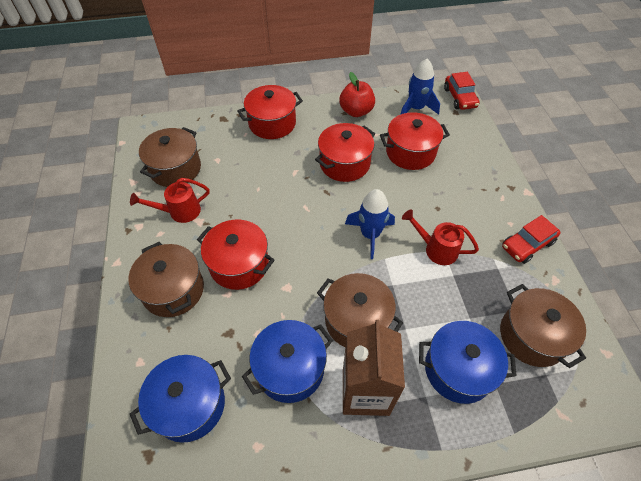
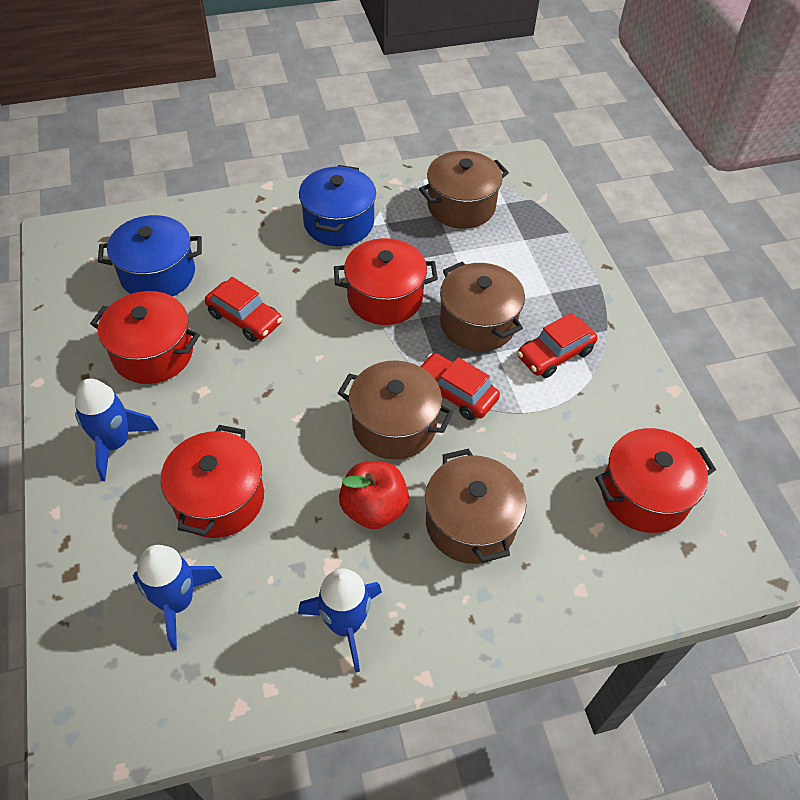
blue pot: 3 -> 2
blue rocket: 2 -> 3
brown carton: 1 -> 0
red car: 2 -> 3
red watering can: 2 -> 0

